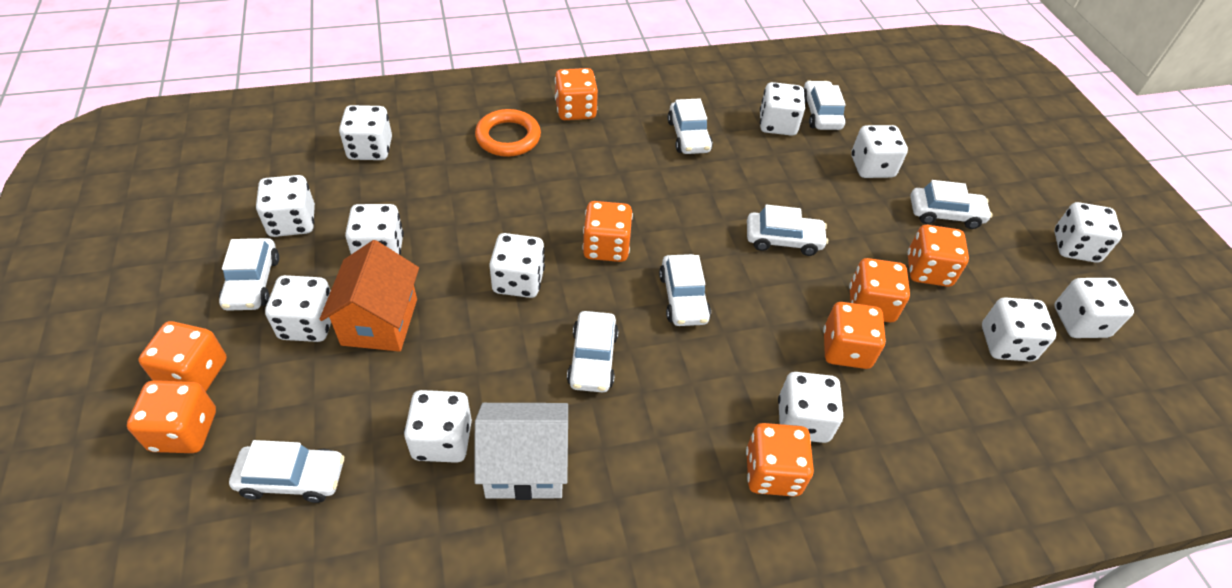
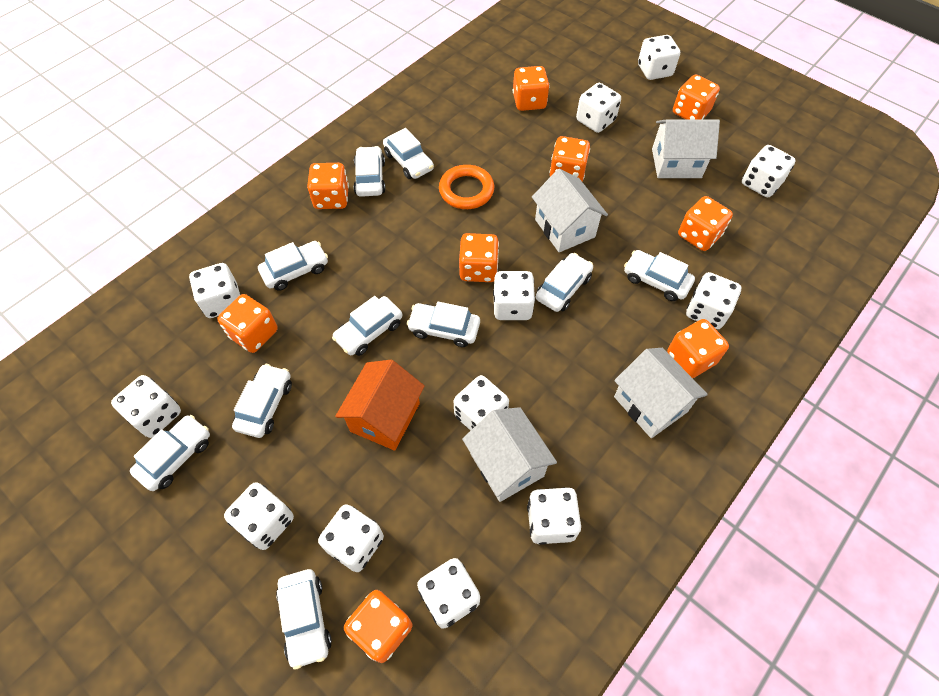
orange dice: 8 -> 9
white car: 8 -> 10
white house: 1 -> 4

